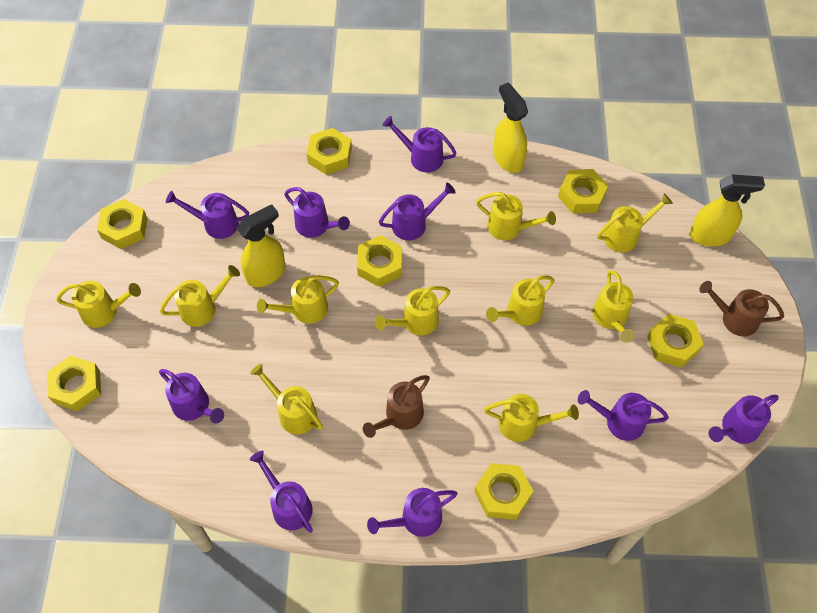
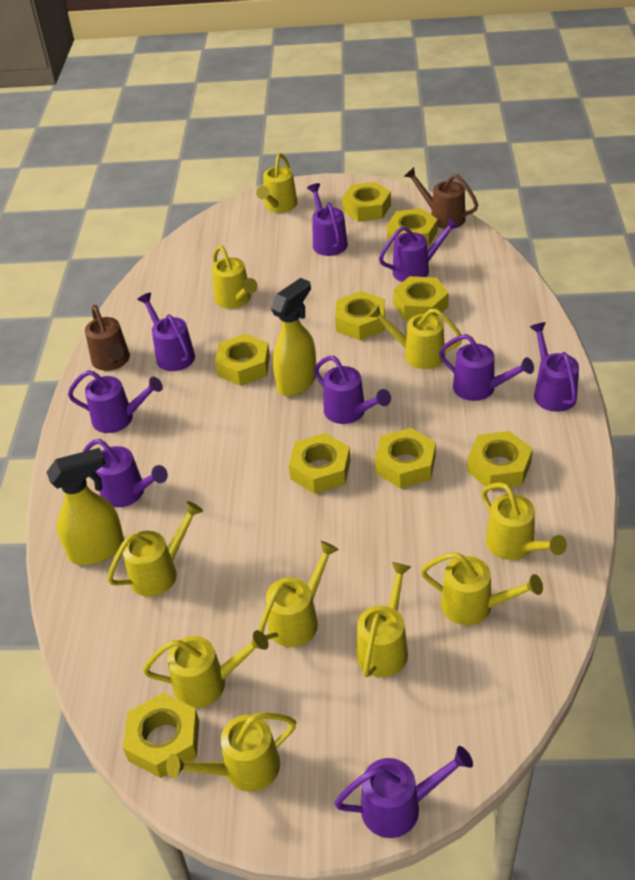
yellow nut: 7 -> 9
yellow spray bottle: 3 -> 2

